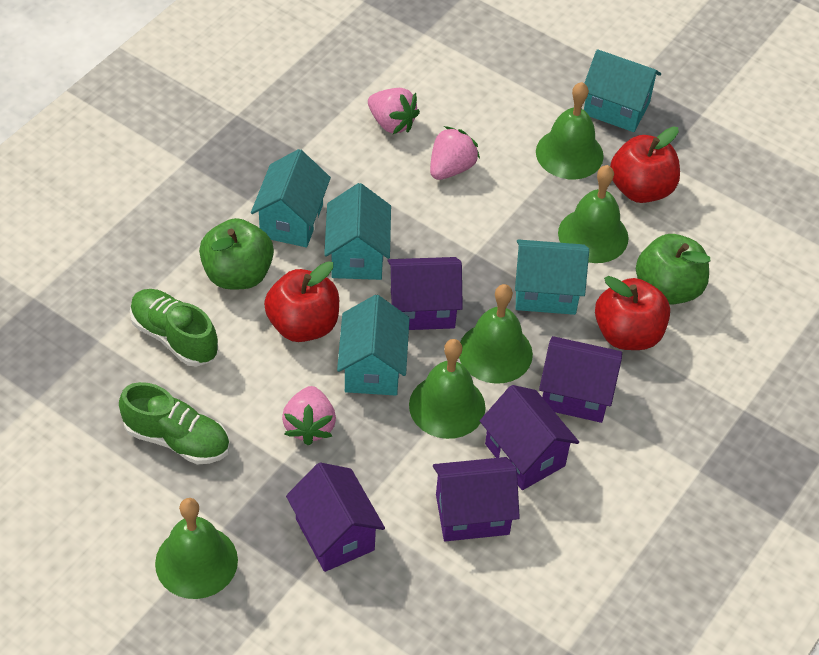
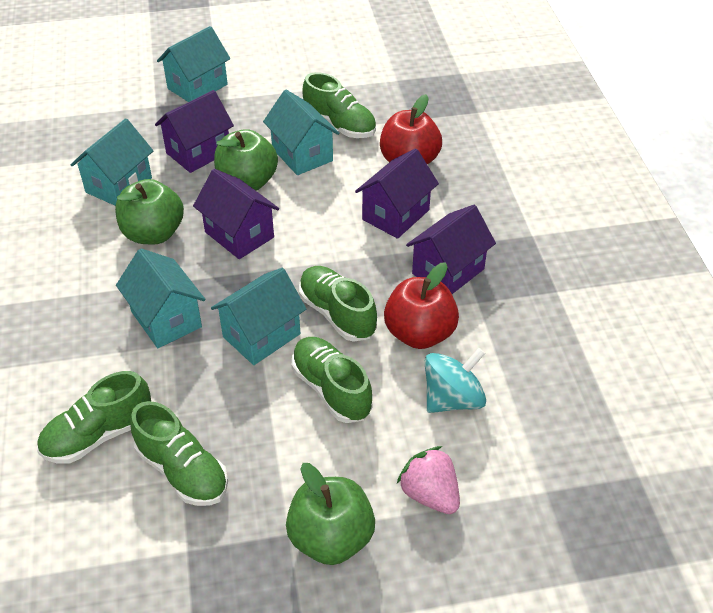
green apple: 2 -> 3
green bell: 5 -> 0
green shoe: 2 -> 5
pink strawberry: 3 -> 1
purple house: 5 -> 4
red apple: 3 -> 2
turquoise spinning top: 0 -> 1

